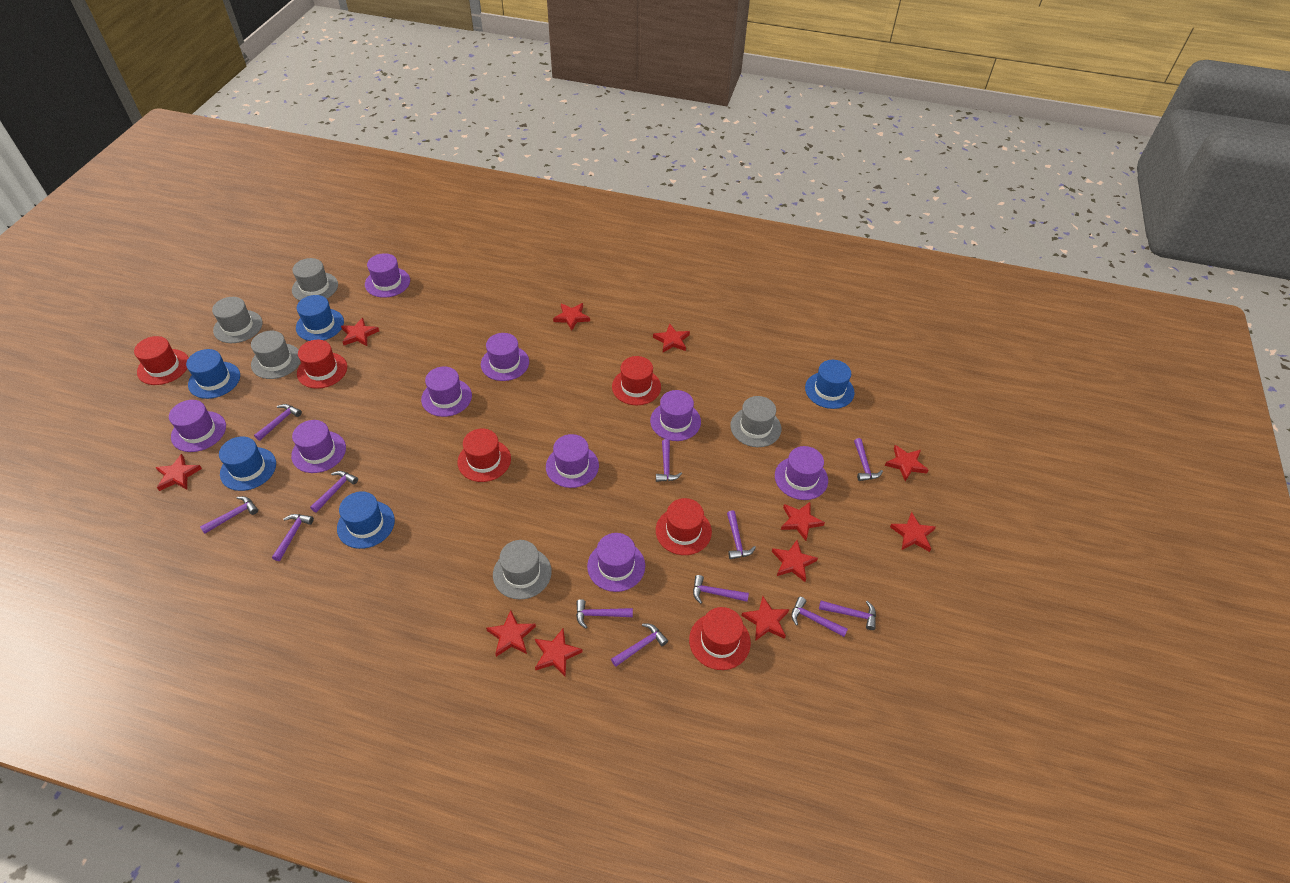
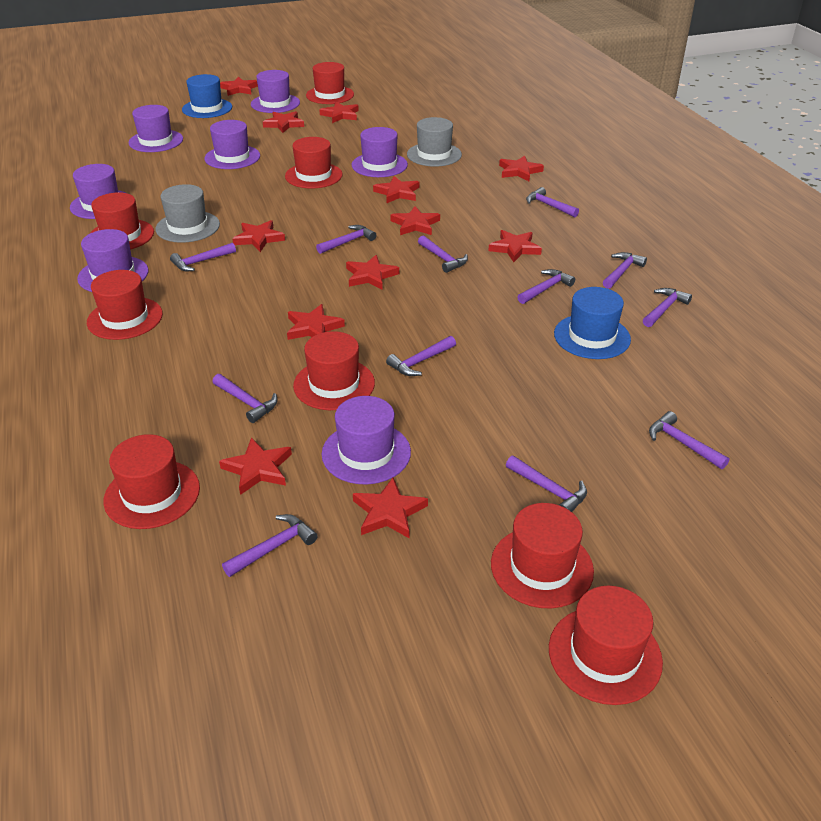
blue hat: 5 -> 2
grey hat: 5 -> 2
purple hat: 9 -> 7
red hat: 6 -> 8
red star: 11 -> 12

